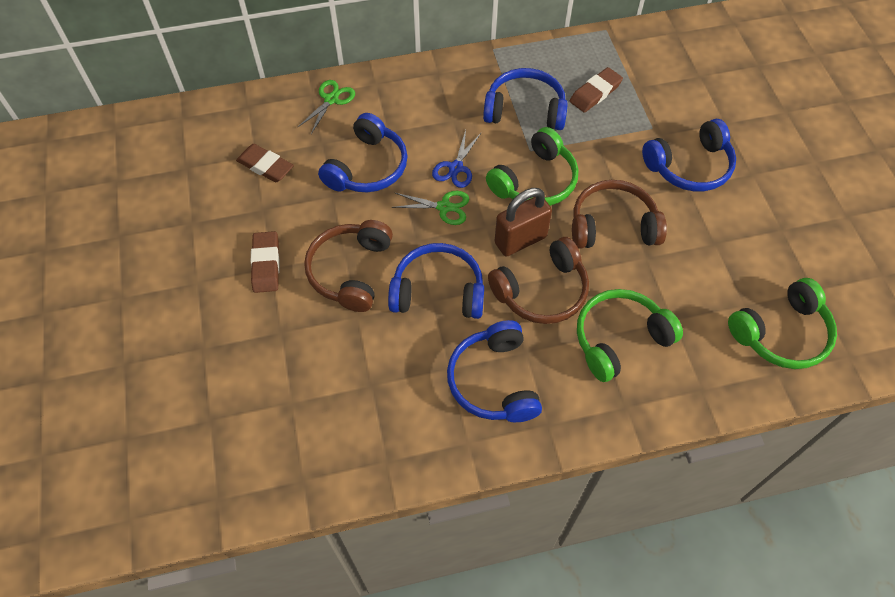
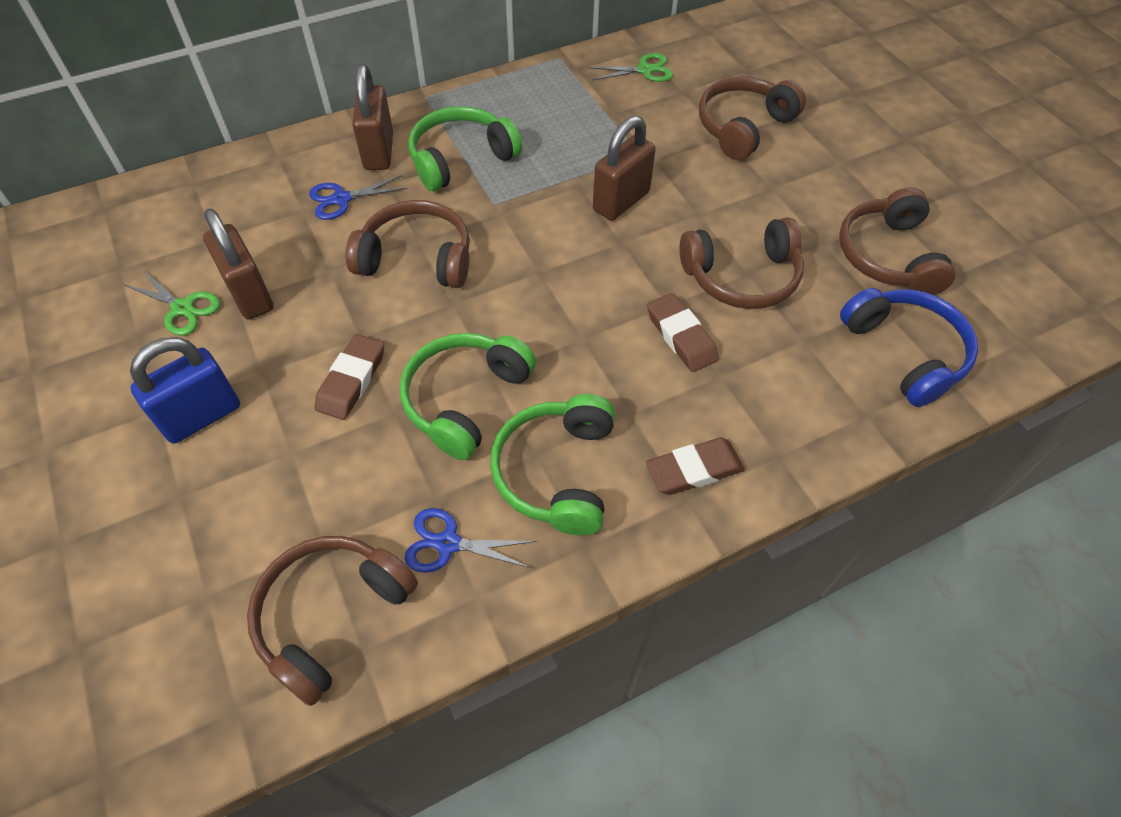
blue headphones: 5 -> 1
blue padlock: 0 -> 1
blue scissors: 1 -> 2
brown headphones: 3 -> 5
brown padlock: 1 -> 3

